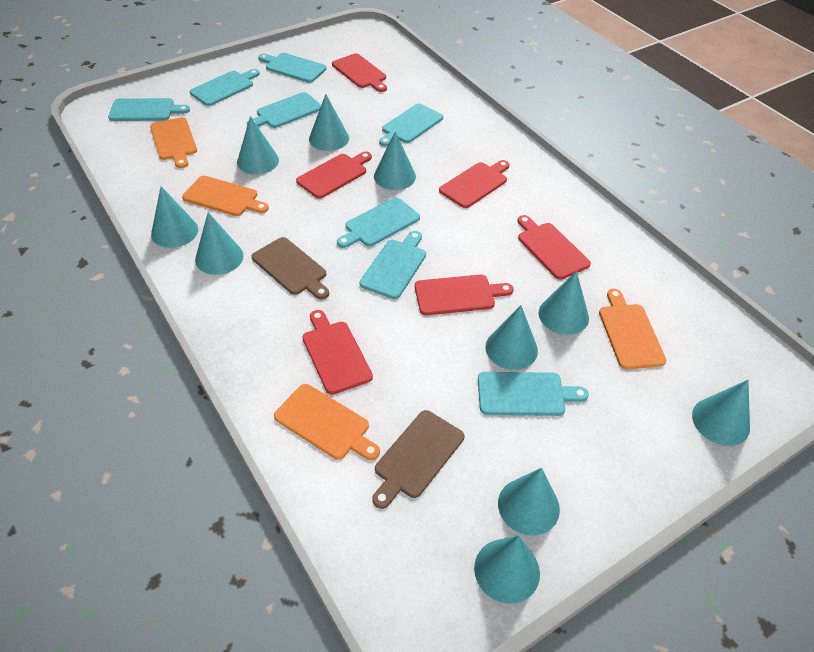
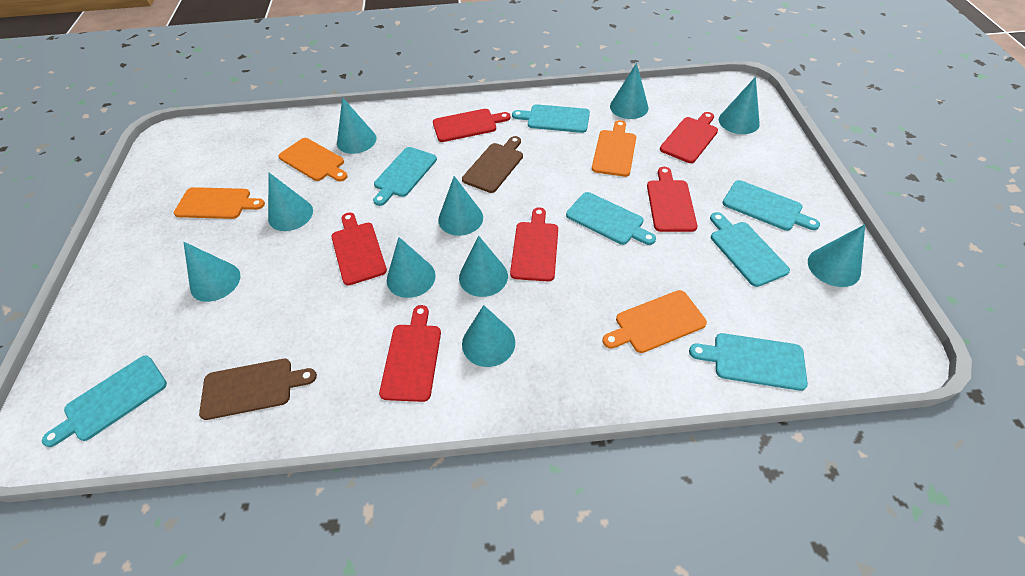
turquoise cutting board: 8 -> 7

